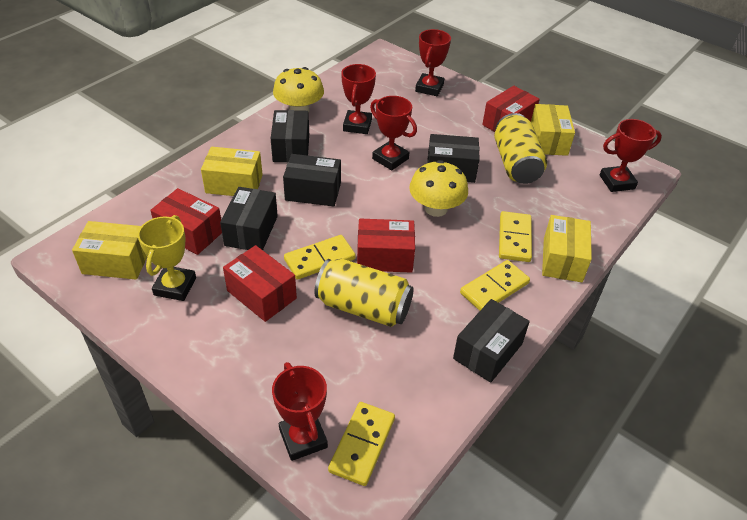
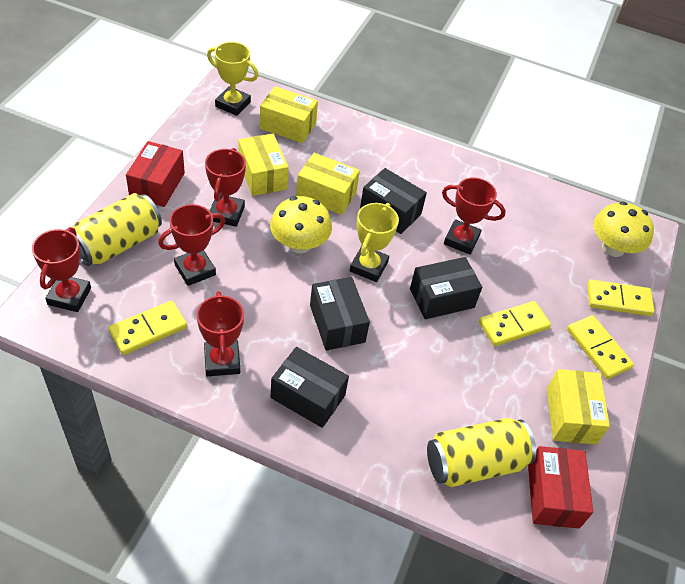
black box: 5 -> 4
red box: 4 -> 2
yellow trophy: 1 -> 2

